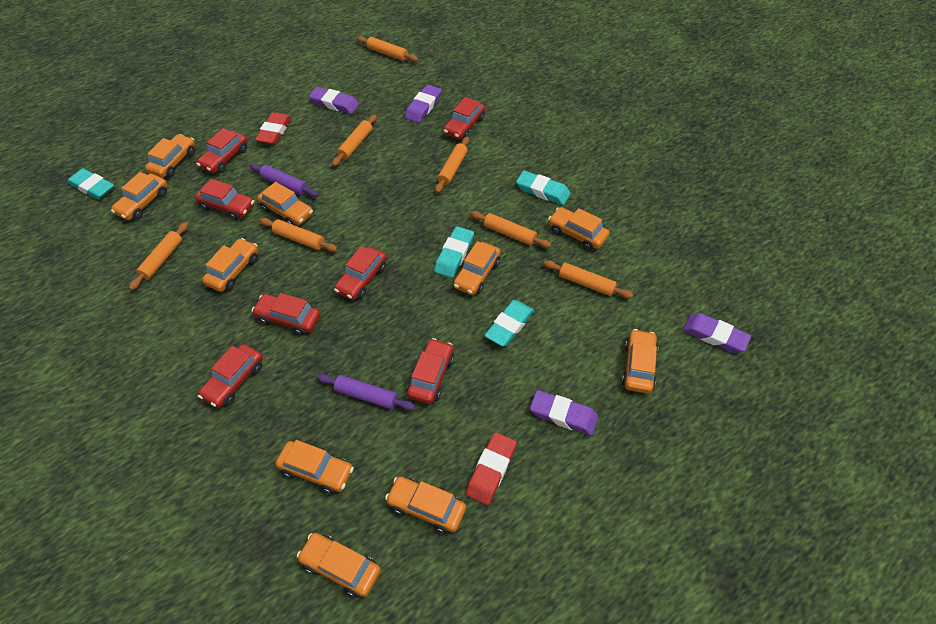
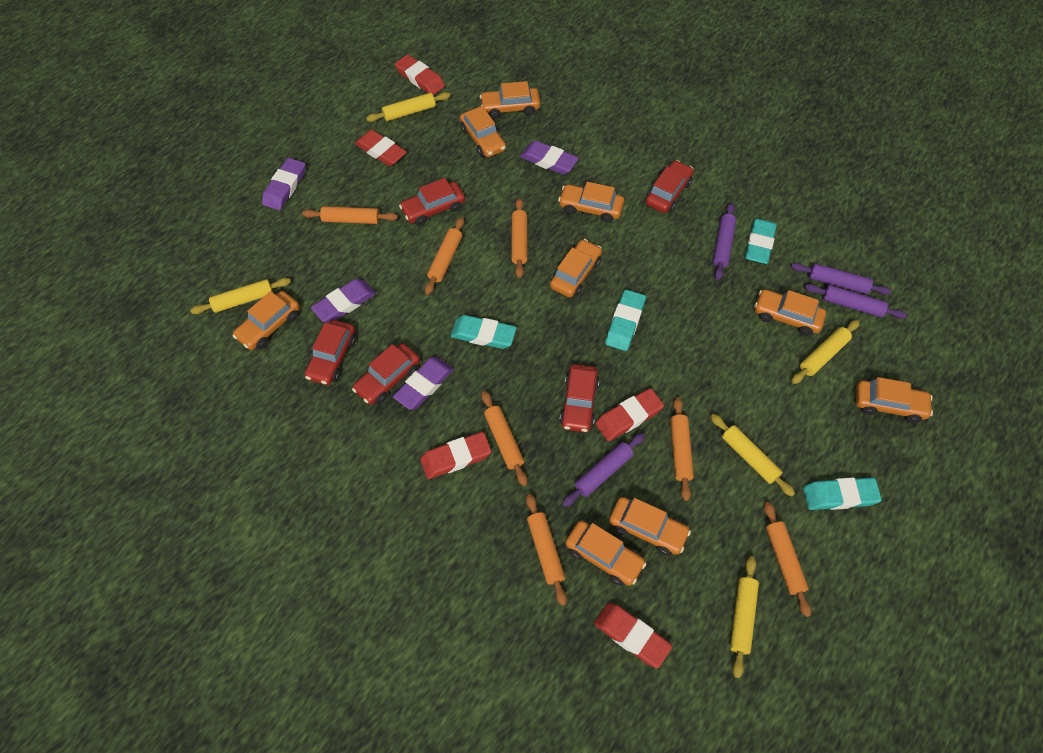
orange car: 10 -> 9
purple rolling pin: 2 -> 4
red car: 7 -> 5
red eraser: 2 -> 5
yellow rolling pin: 0 -> 5

